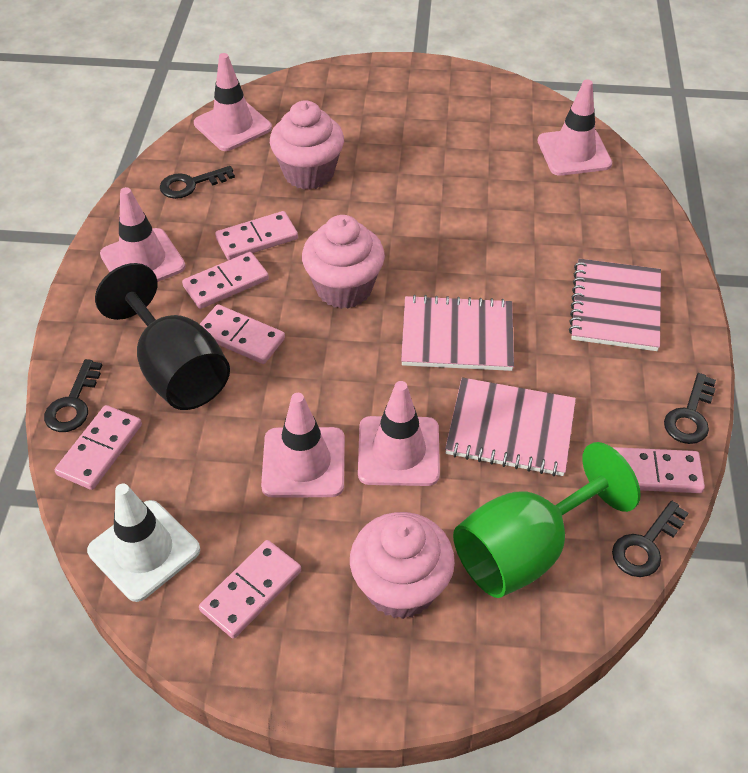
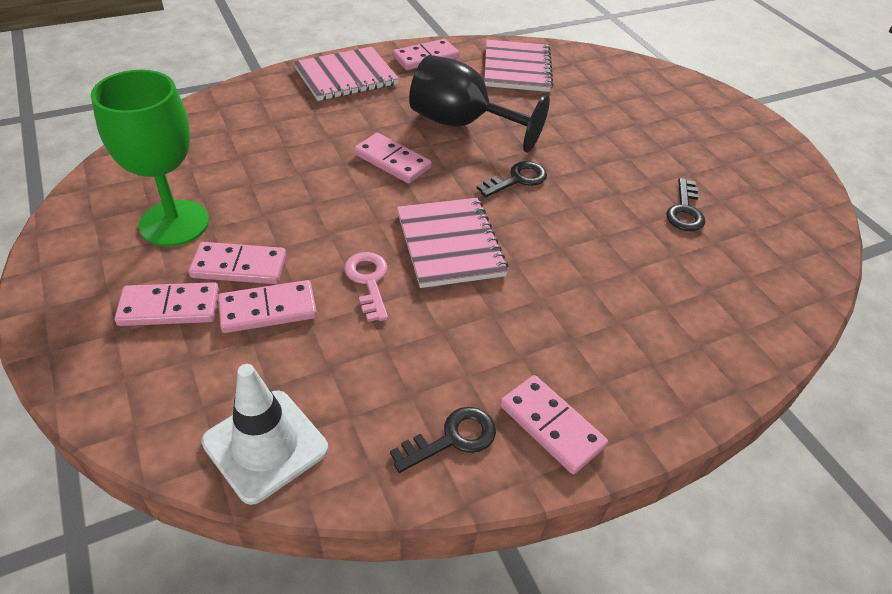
black key: 4 -> 3
pink cupcake: 3 -> 0
pink key: 0 -> 1
pink traffic cone: 5 -> 0

